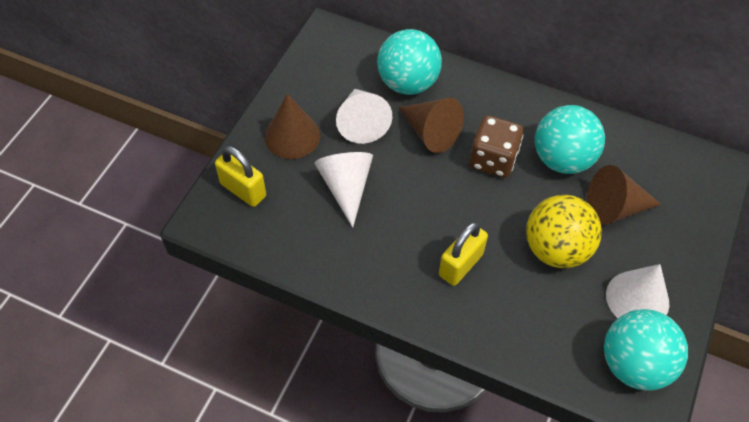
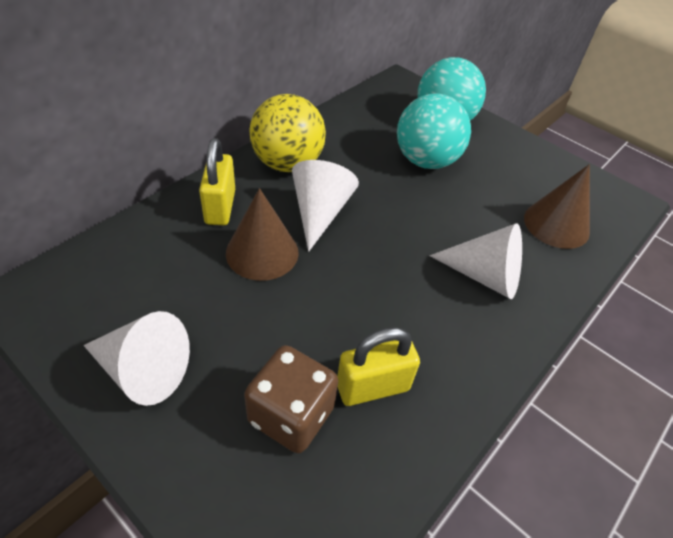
brown cone: 3 -> 2
turquoise ball: 3 -> 2

